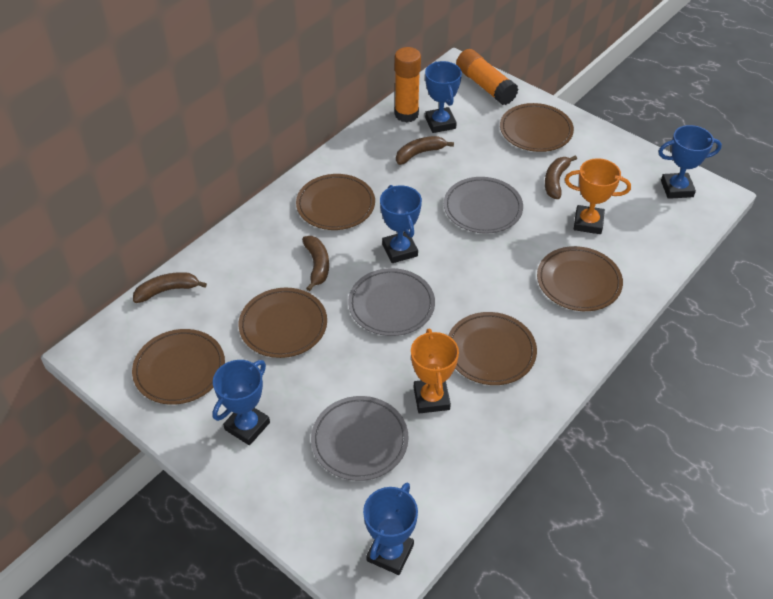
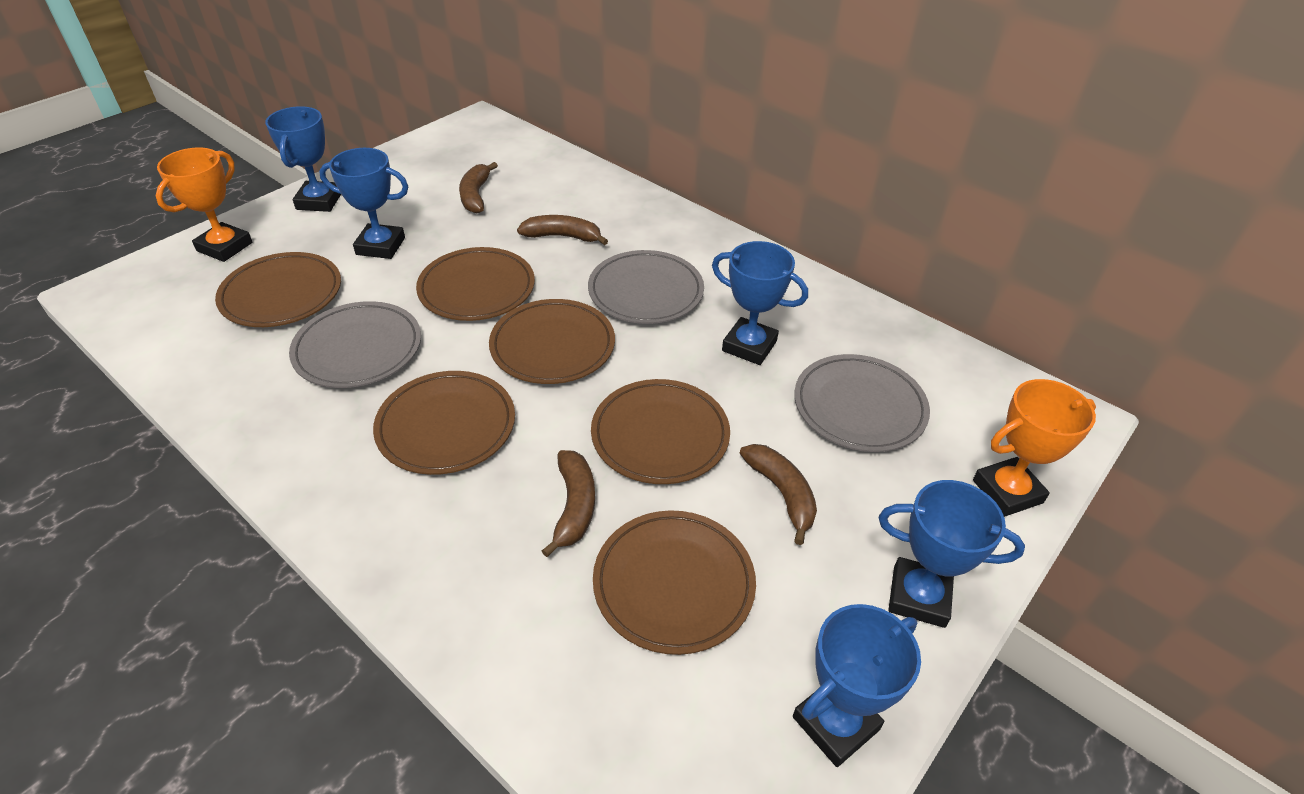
orange glue stick: 2 -> 0

